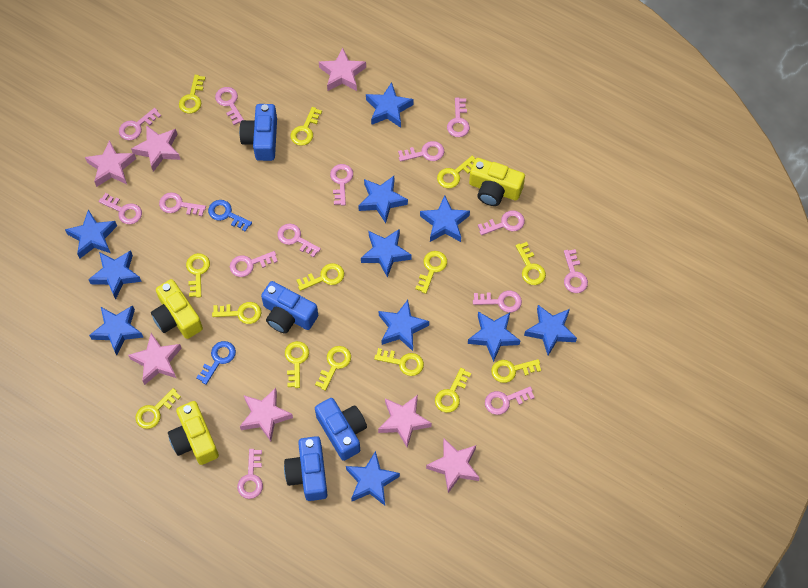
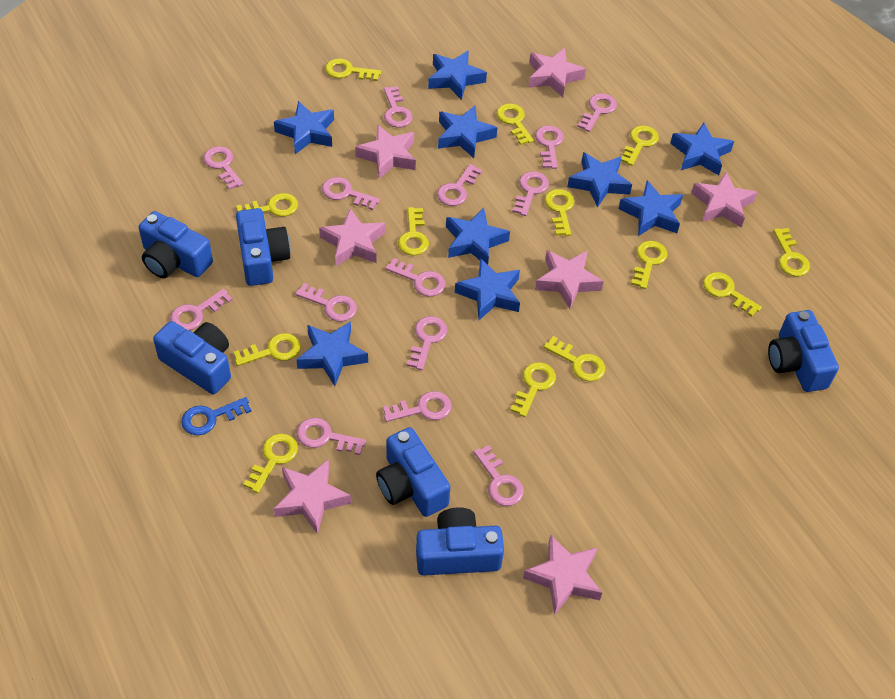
blue camera: 4 -> 6
blue key: 2 -> 1
blue star: 11 -> 9
yellow camera: 3 -> 0
yellow key: 14 -> 13

